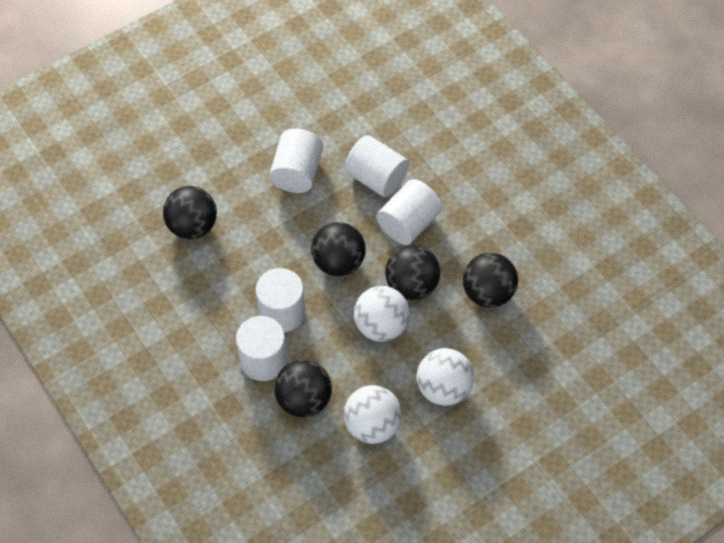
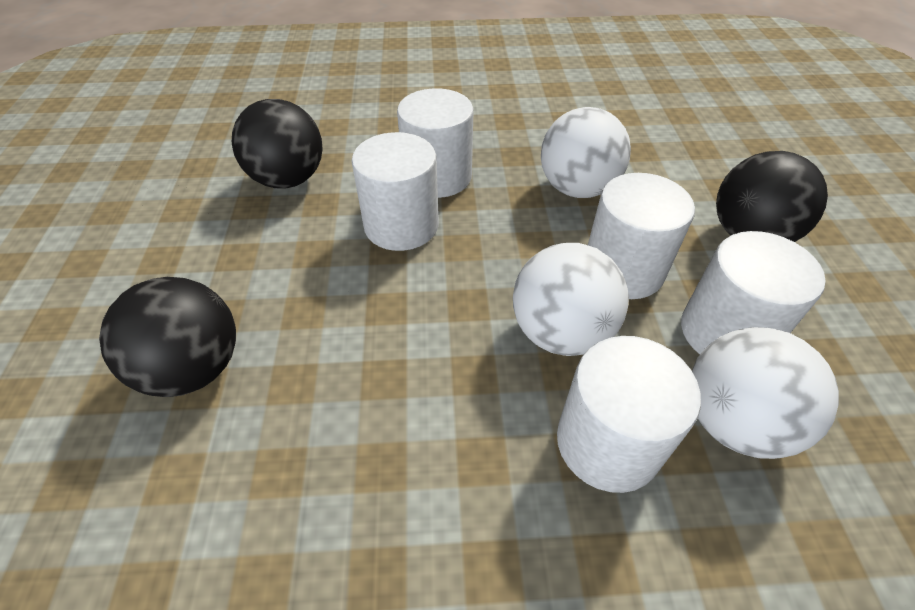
black ball: 5 -> 3

